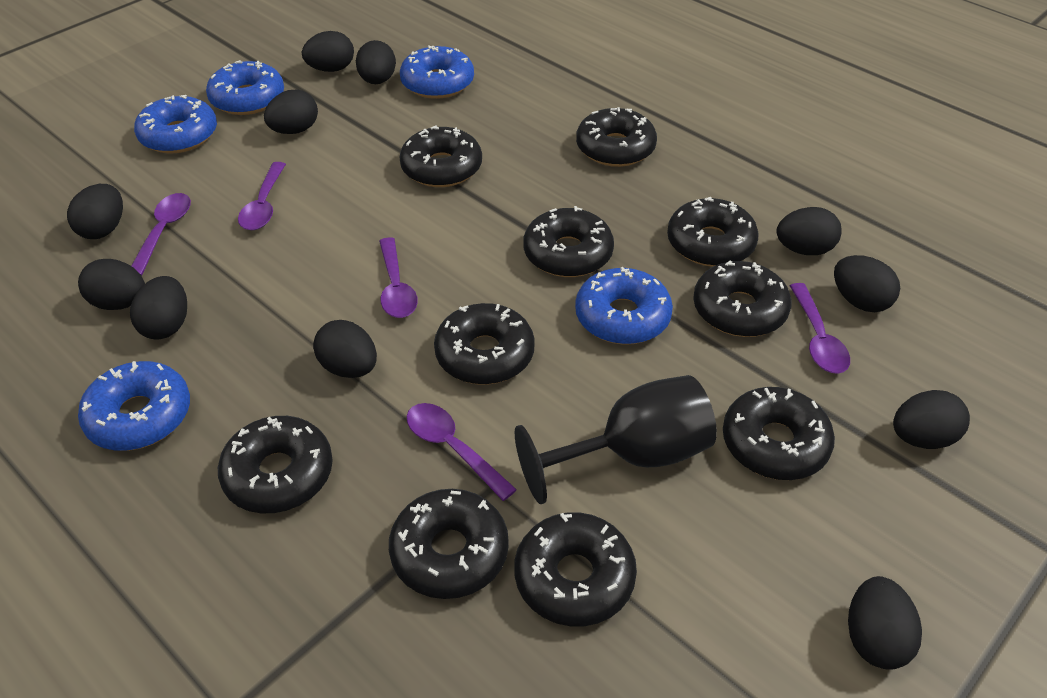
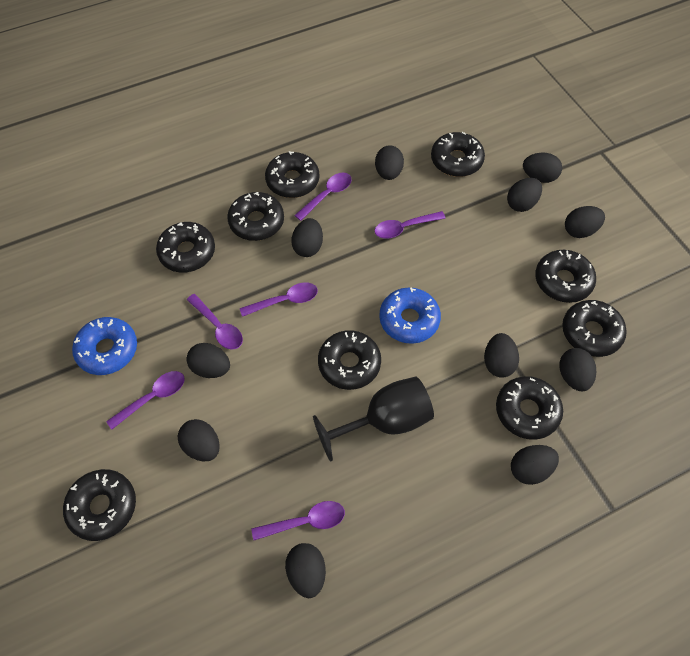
black donut: 10 -> 9
blue donut: 5 -> 2
purple spoon: 5 -> 6

